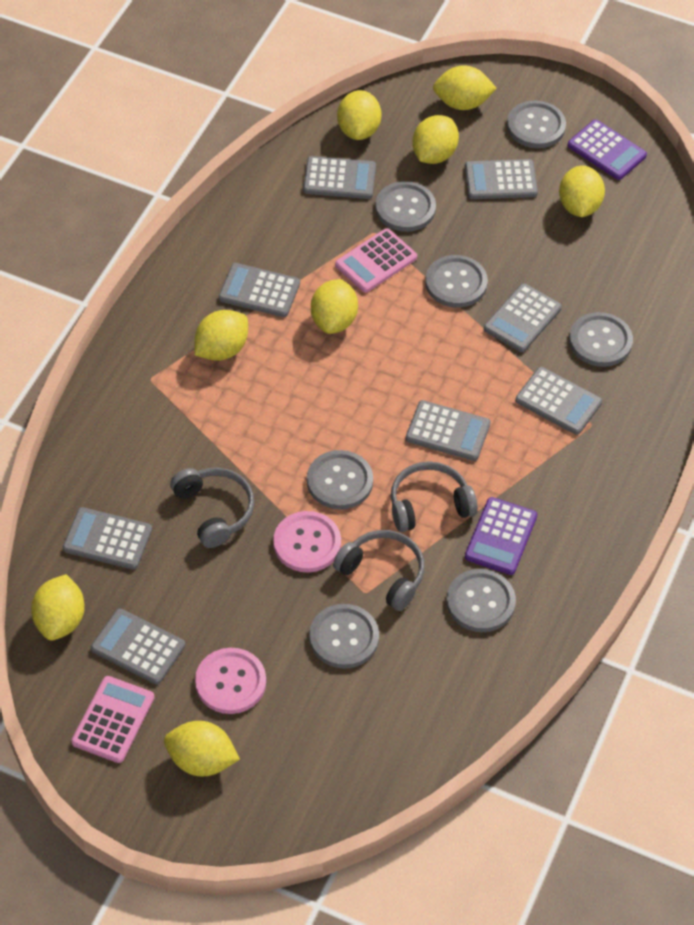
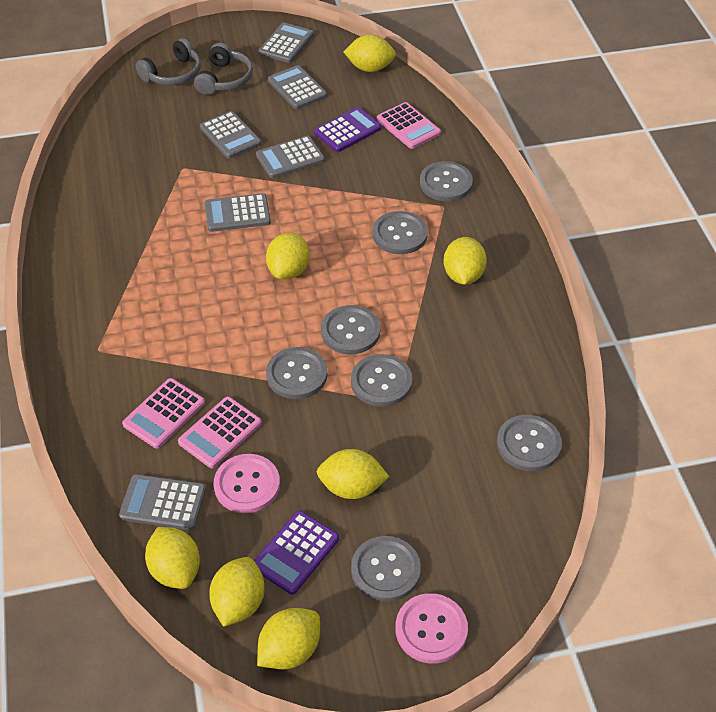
grey calculator: 8 -> 6
grey headphones: 3 -> 2
pink calculator: 2 -> 3
yellow lemon: 8 -> 7

